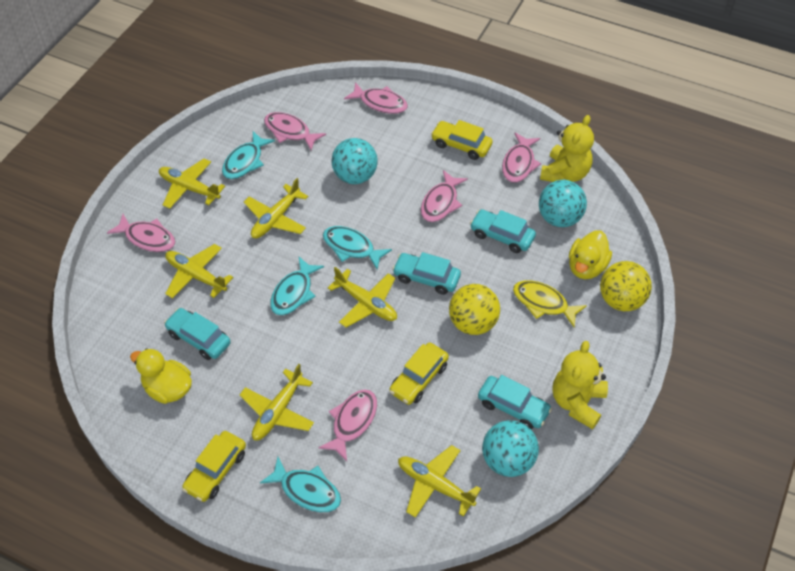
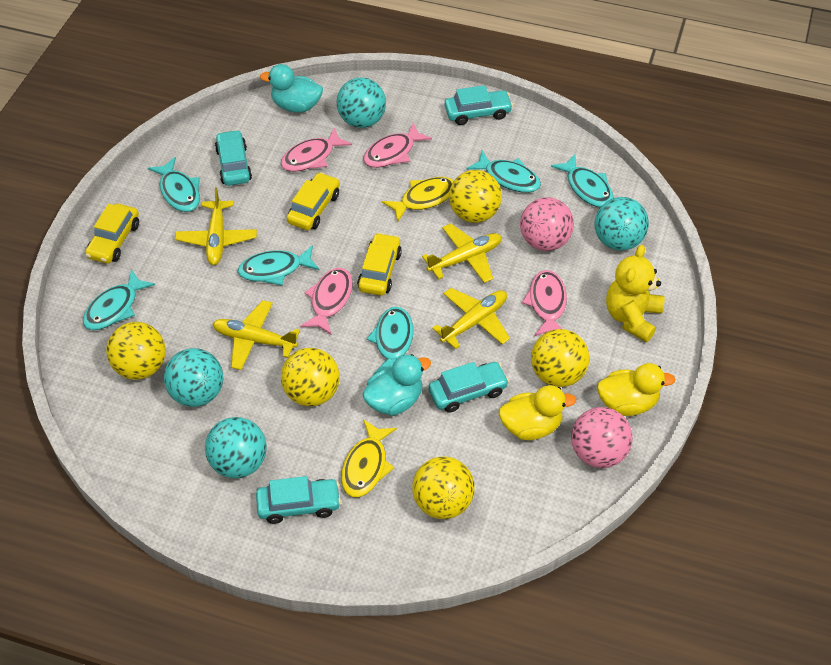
pink ball: 0 -> 2
pink fish: 6 -> 4
turquoise ball: 3 -> 4
turquoise duck: 0 -> 2
turquoise fish: 4 -> 6
yellow ball: 2 -> 5
yellow fish: 1 -> 2
yellow plane: 6 -> 4
yellow teddy bear: 2 -> 1

